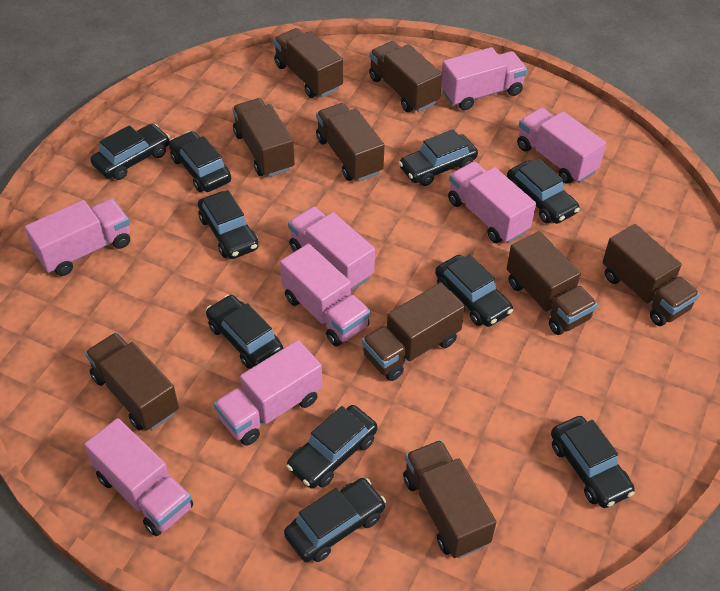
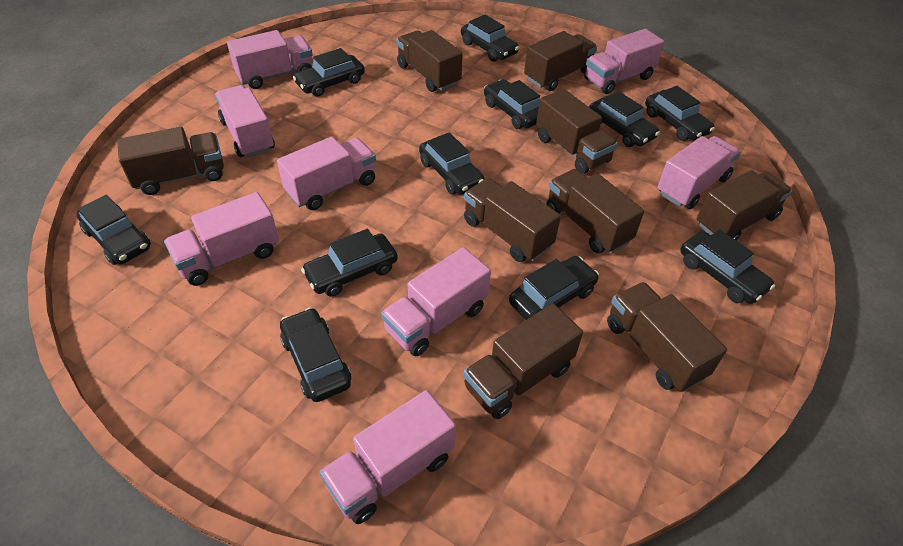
black car: 10 -> 11

